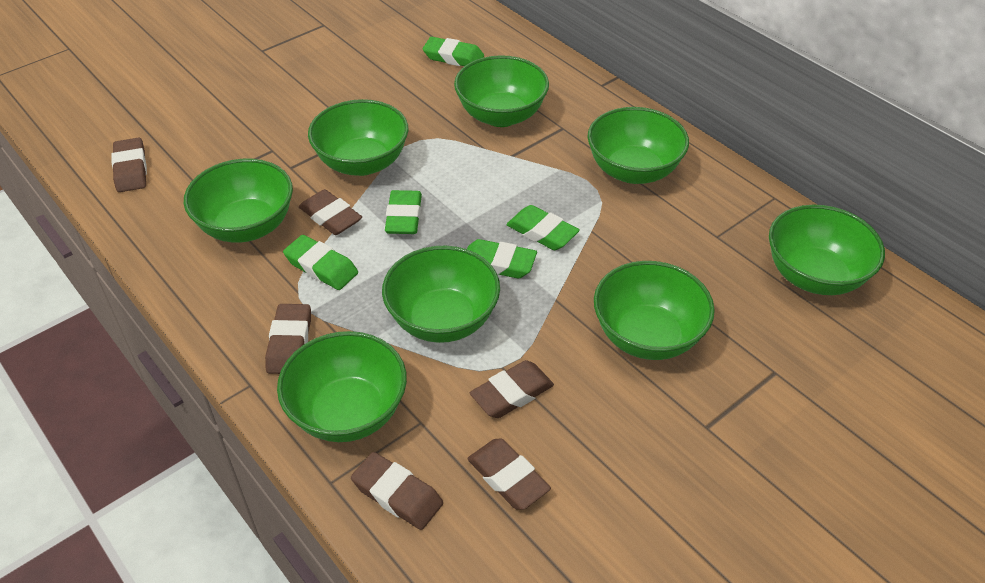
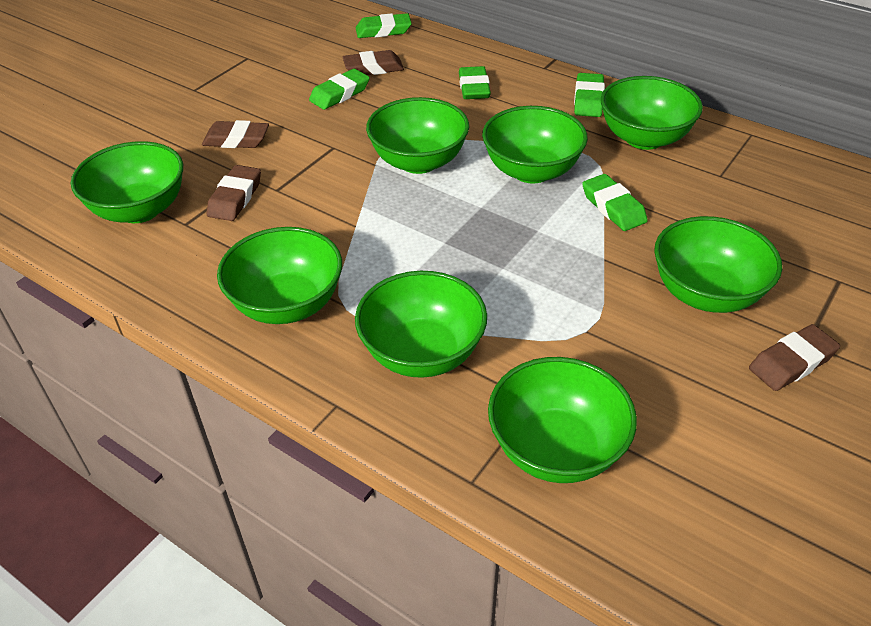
brown eraser: 6 -> 4

